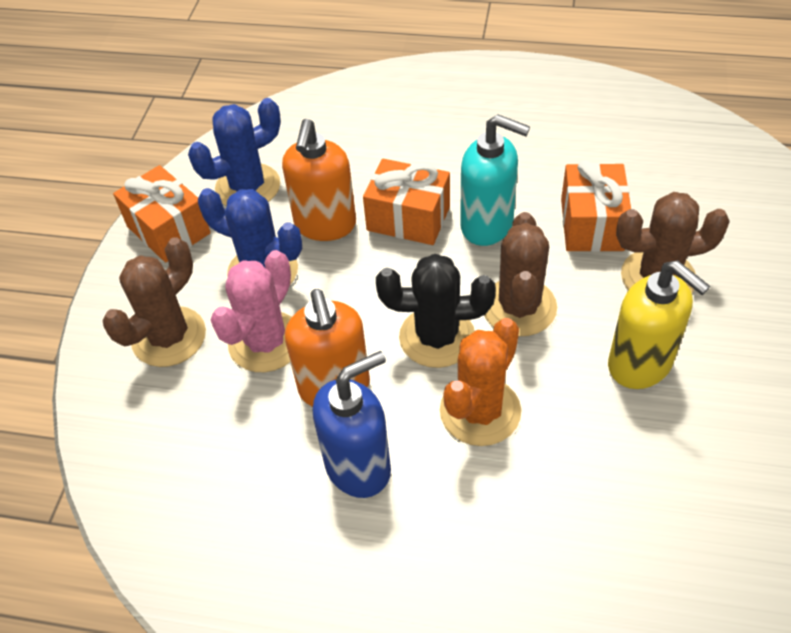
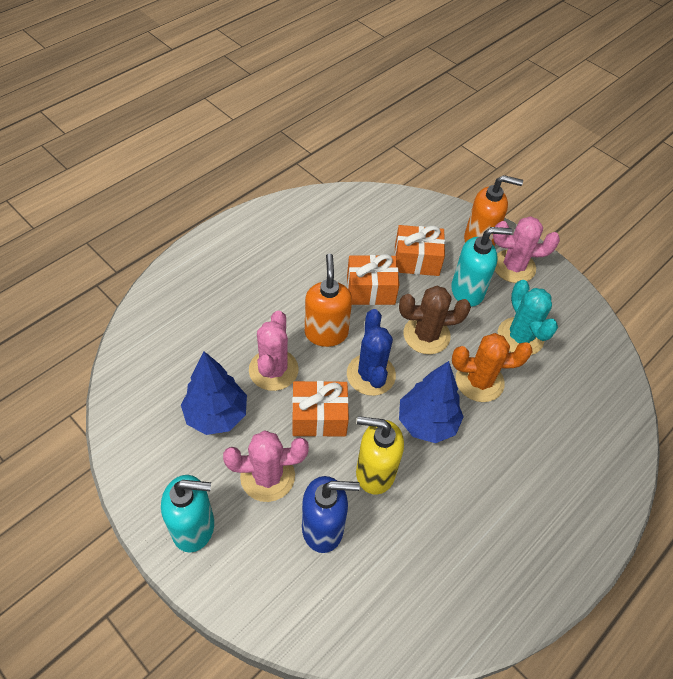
black cactus: 1 -> 0
blue cactus: 2 -> 1
blue tree: 0 -> 2
brown cactus: 3 -> 1
pink cactus: 1 -> 3
turquoise cactus: 0 -> 1
turquoise soap dispenser: 1 -> 2

